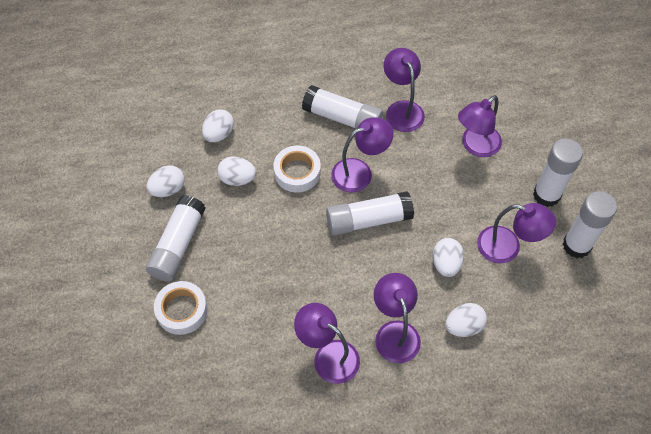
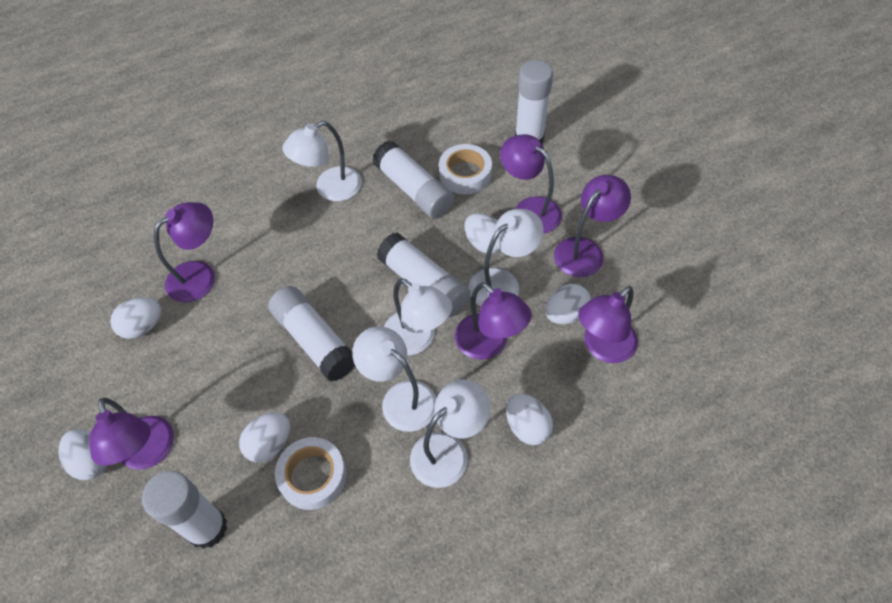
white egg: 5 -> 6
white lamp: 0 -> 5

